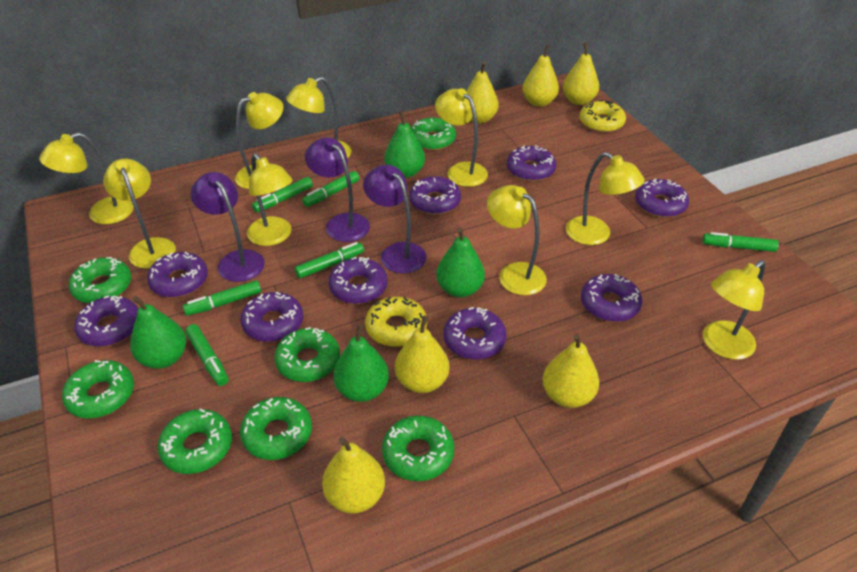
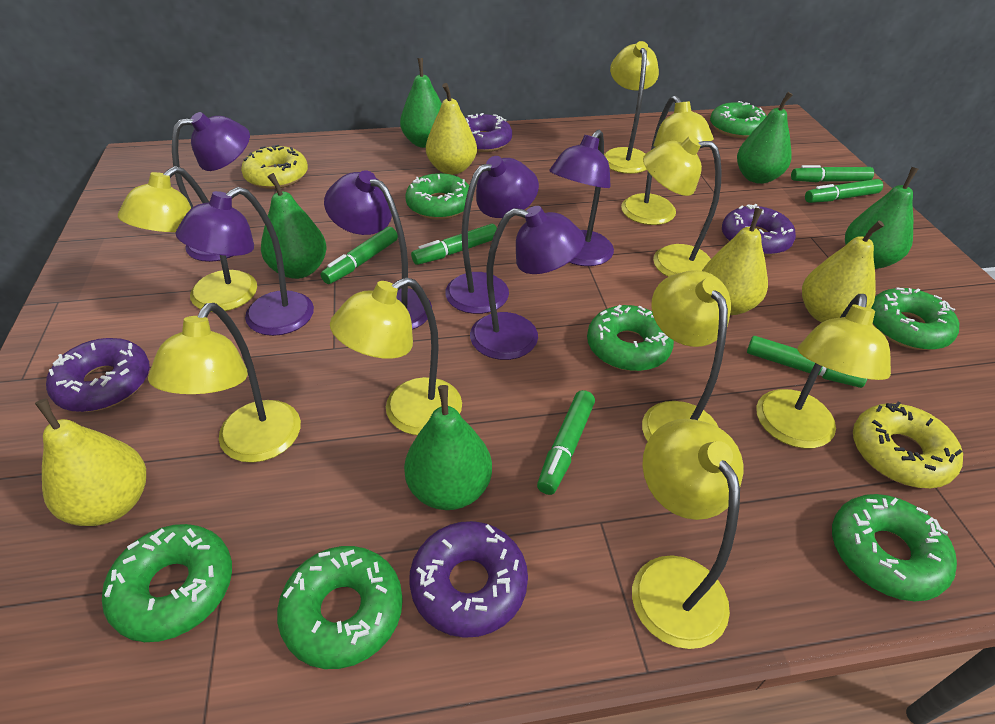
green pear: 4 -> 5
purple donut: 9 -> 4
purple lamp: 3 -> 6
yellow pear: 6 -> 4

